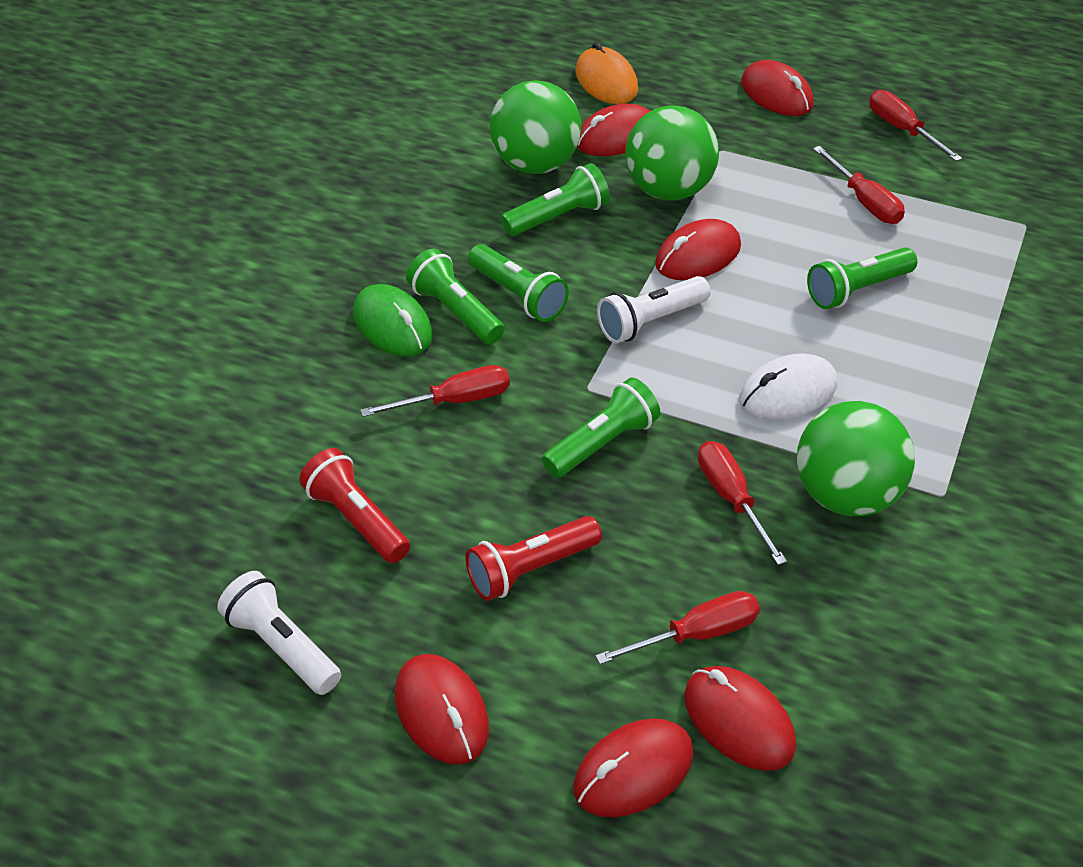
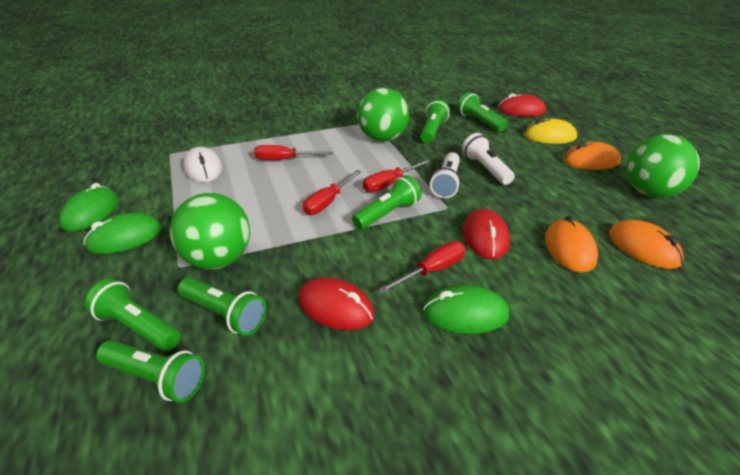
green flashlight: 5 -> 6
green mouse: 1 -> 3
orange mouse: 1 -> 3
red flashlight: 2 -> 0
red mouse: 6 -> 3
red screwdriver: 5 -> 4
yellow mouse: 0 -> 1

